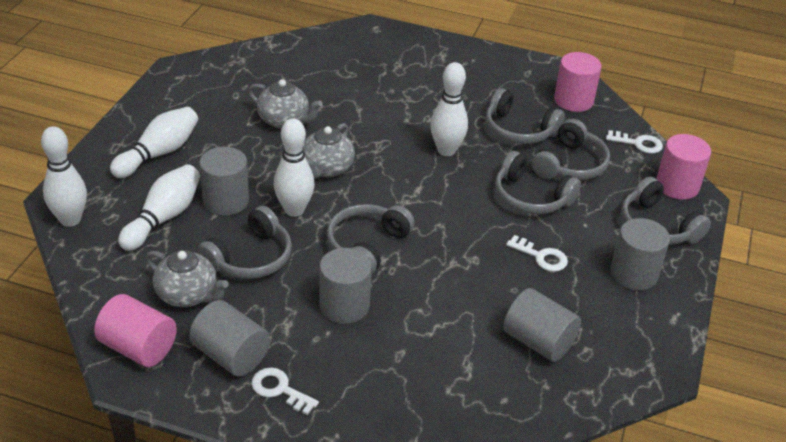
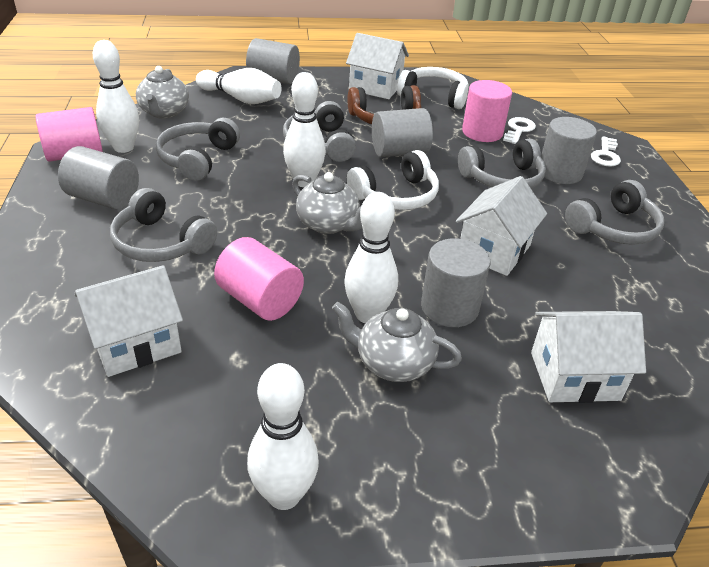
brown headphones: 0 -> 1
grey headphones: 6 -> 5
white headphones: 0 -> 2
white house: 0 -> 4
white key: 3 -> 2

